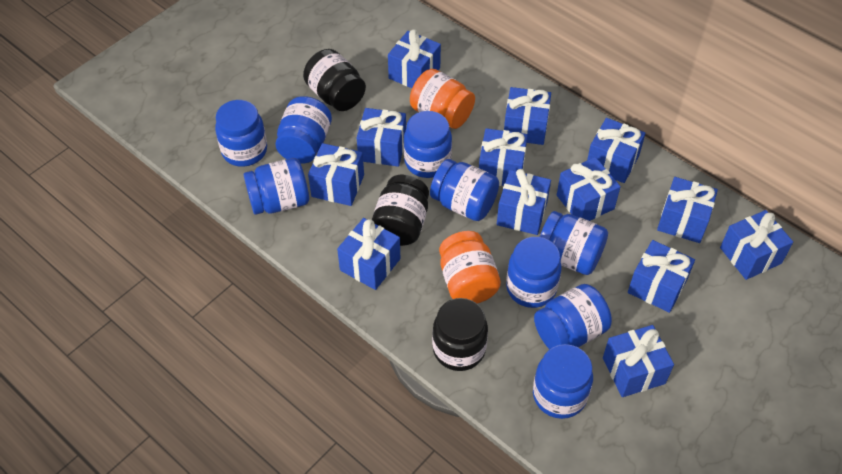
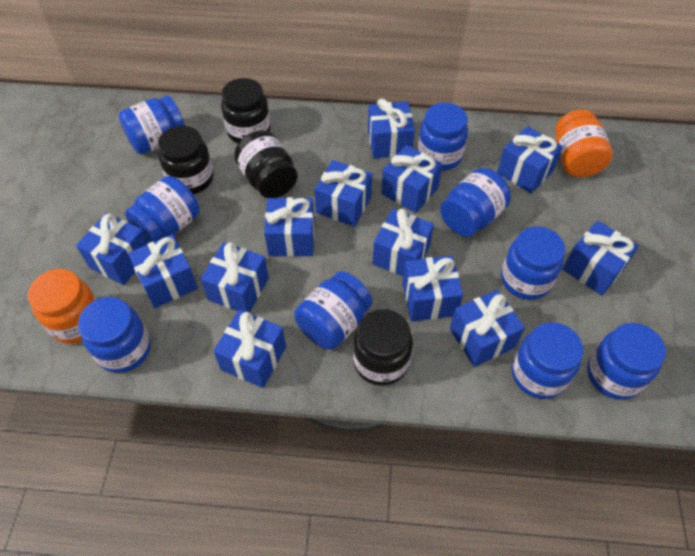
black jar: 3 -> 4

